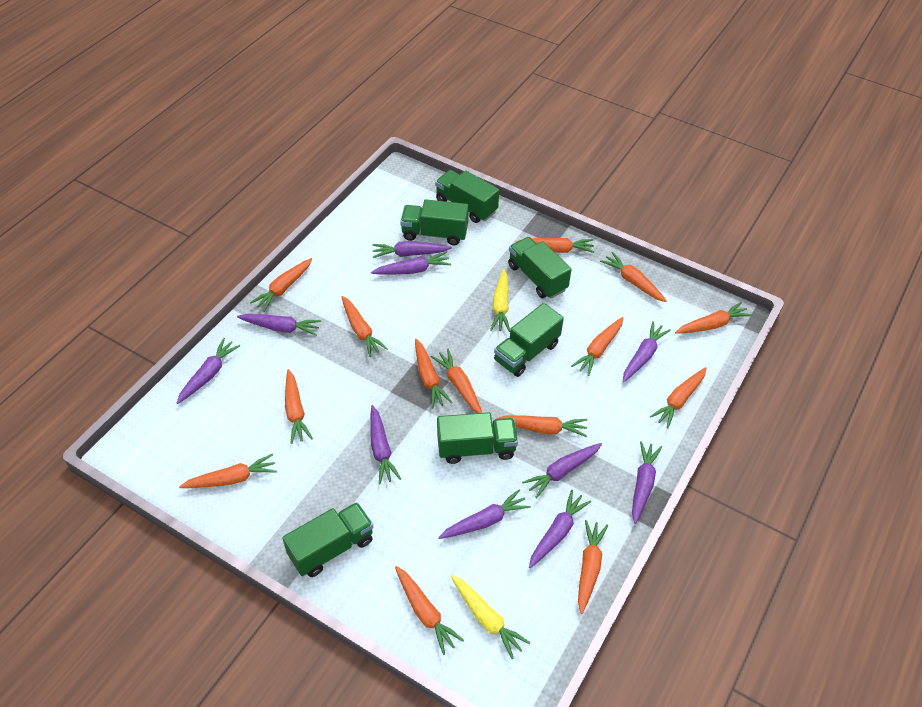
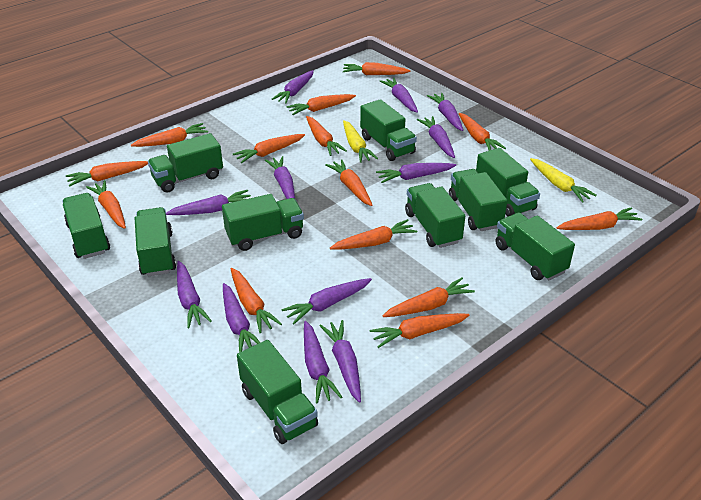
green truck: 6 -> 10
purple carrot: 10 -> 12

